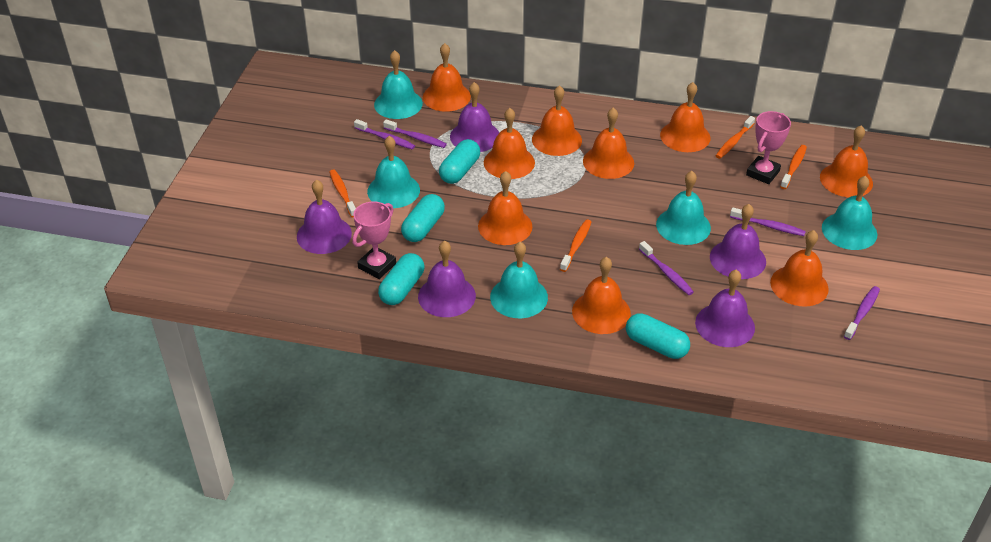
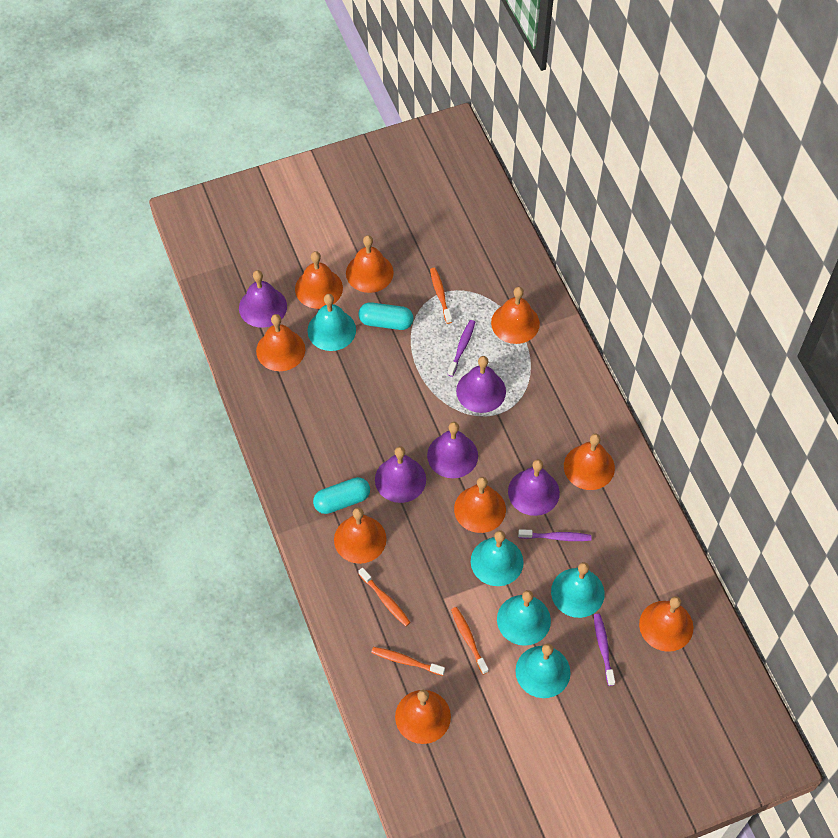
pink trophy: 2 -> 0
purple toothbrush: 5 -> 3
turquoise capsule: 4 -> 2

